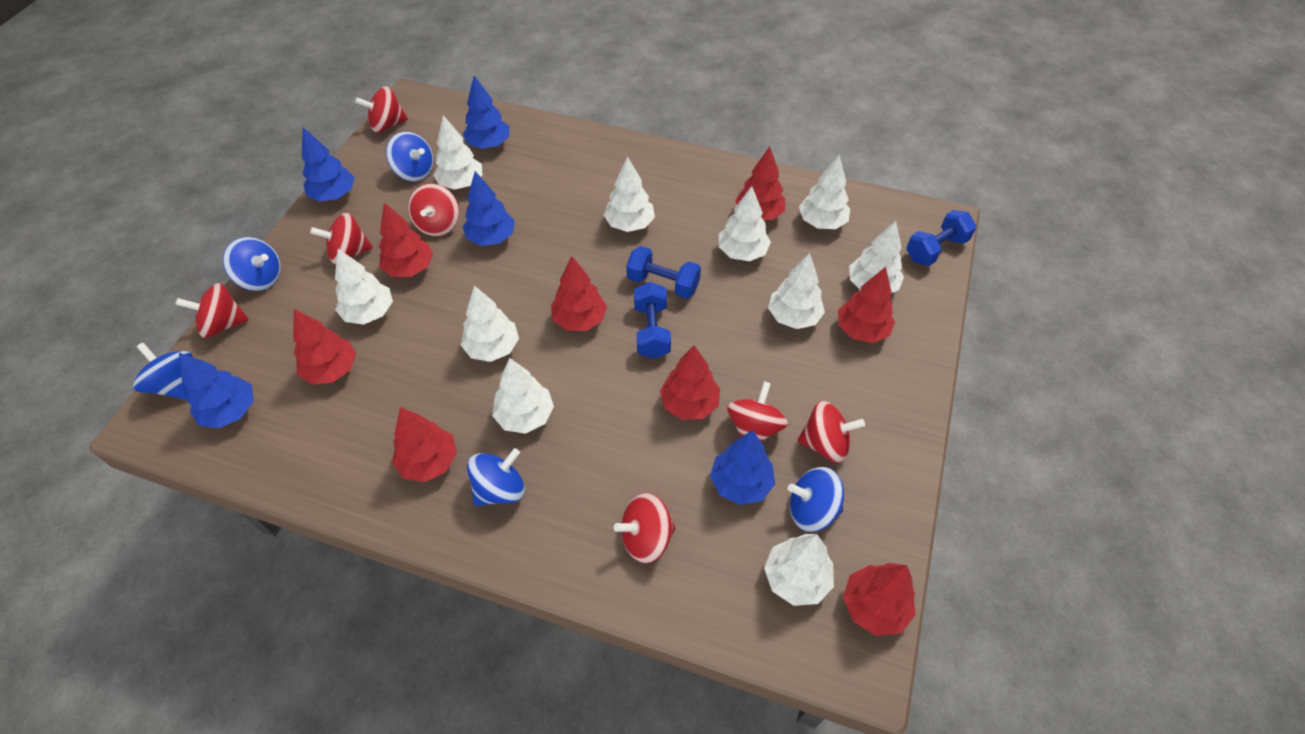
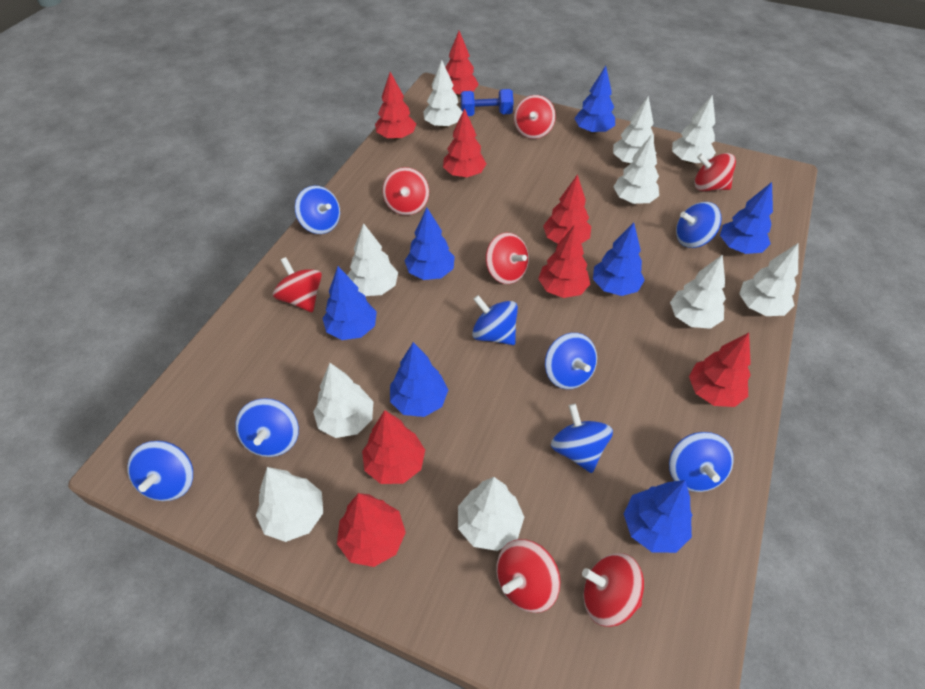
blue dumbbell: 3 -> 1
blue spinning top: 5 -> 8
blue tree: 5 -> 7

